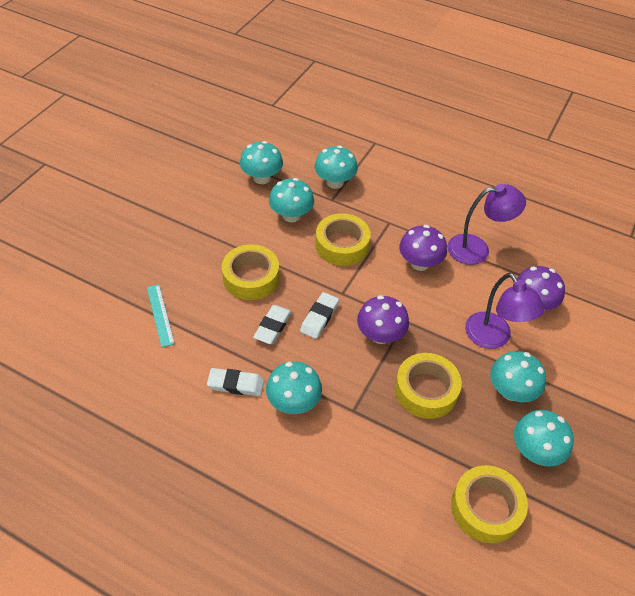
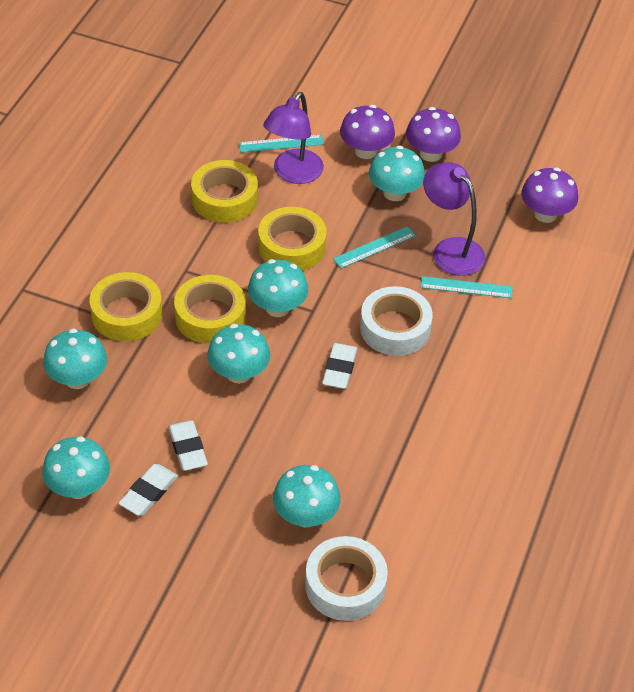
turquoise ruler: 1 -> 3
white tape: 0 -> 2

